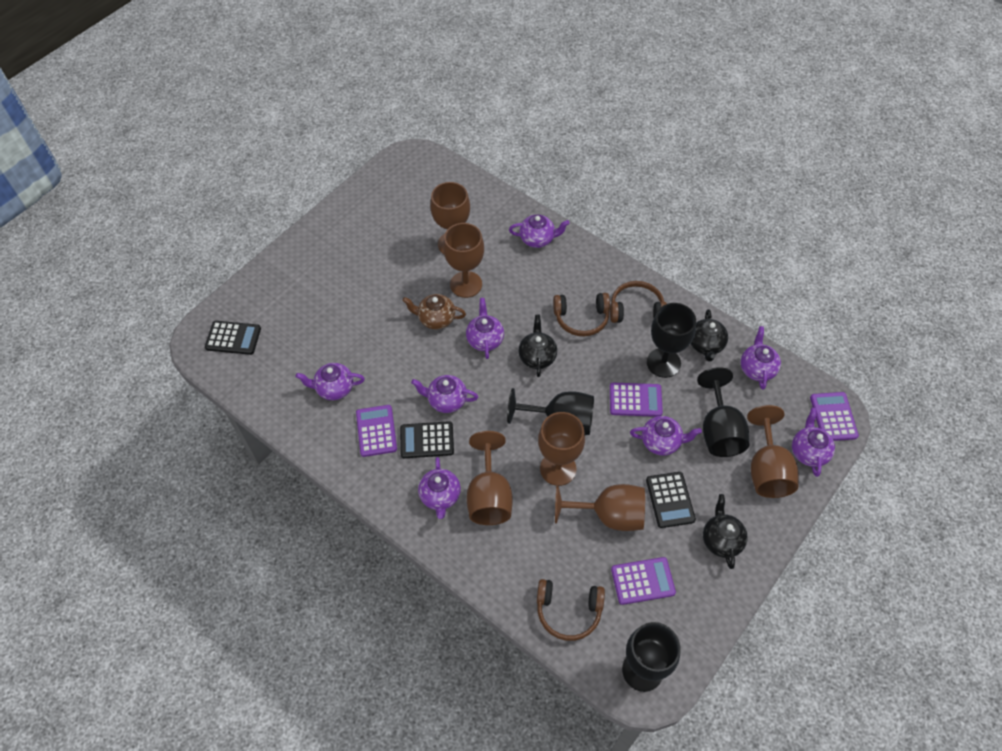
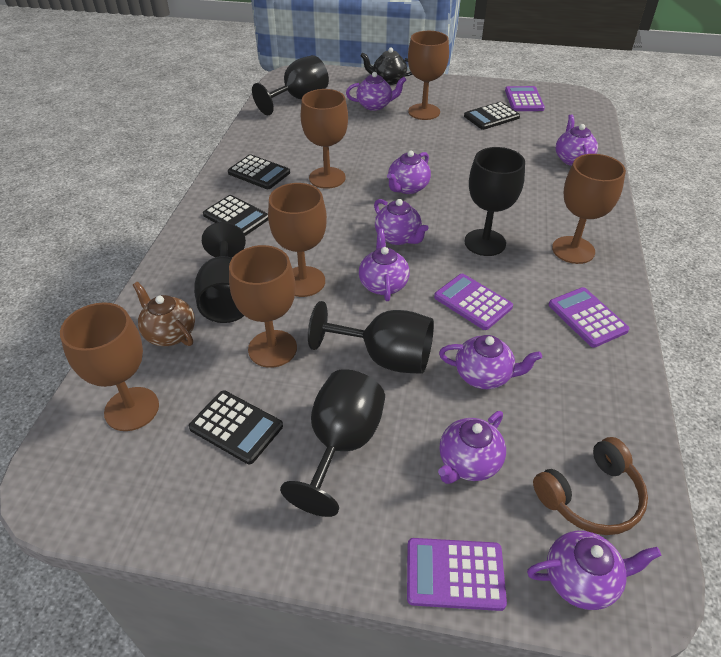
black calculator: 3 -> 4
black goblet: 4 -> 5
black teapot: 3 -> 1
brown headphones: 3 -> 1

